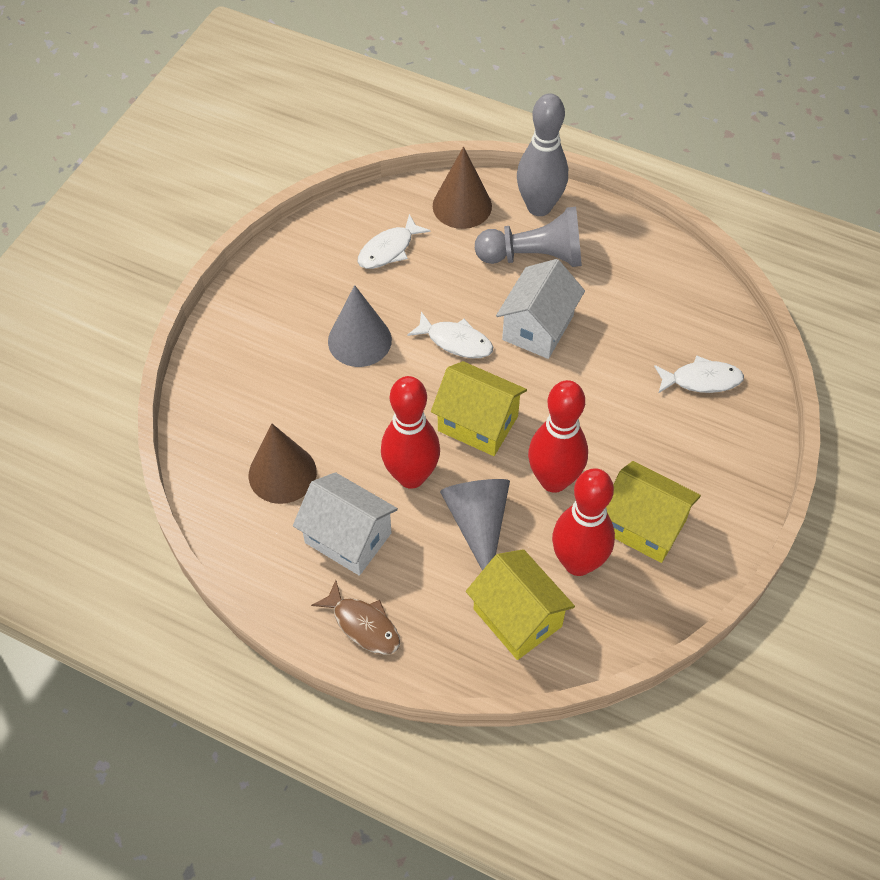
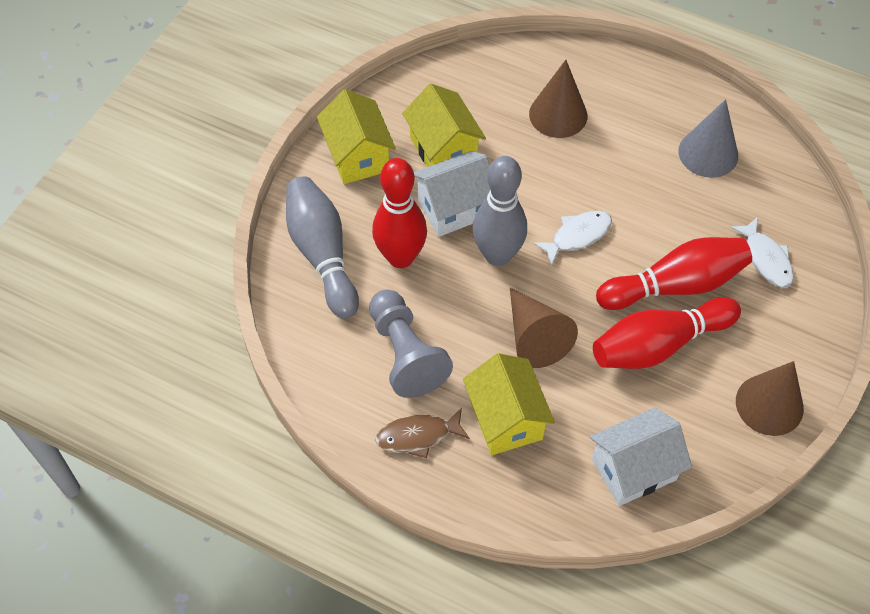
brown cone: 2 -> 3
grey bowling pin: 1 -> 2
grey cone: 2 -> 1
white fish: 3 -> 2

